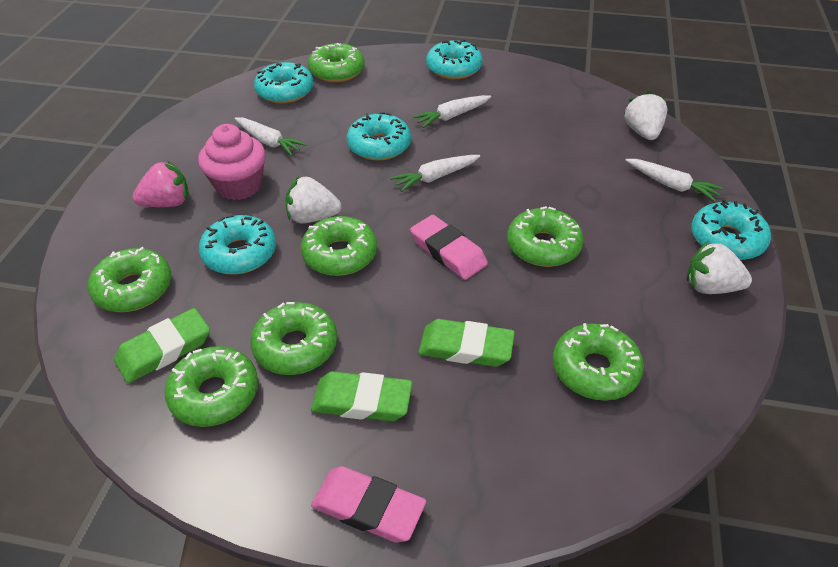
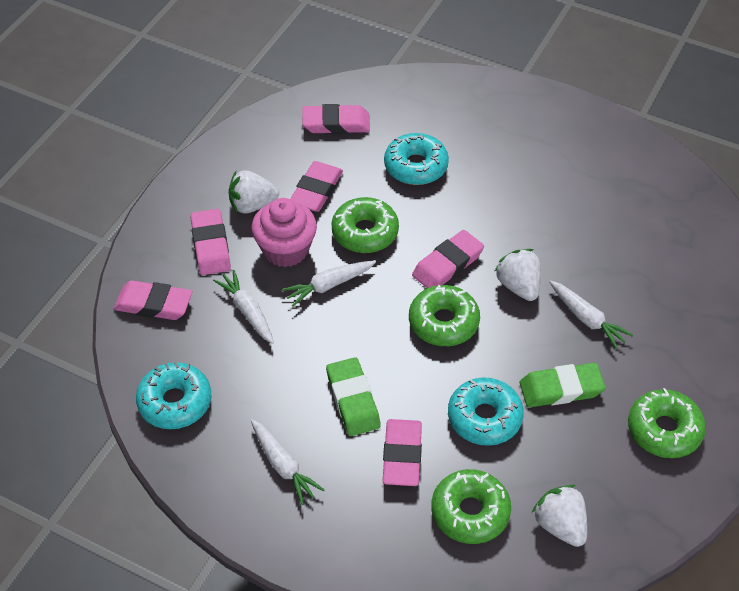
green donut: 7 -> 4
green eraser: 3 -> 2
pink eraser: 2 -> 6
pink strawberry: 1 -> 0
turquoise donut: 5 -> 3

